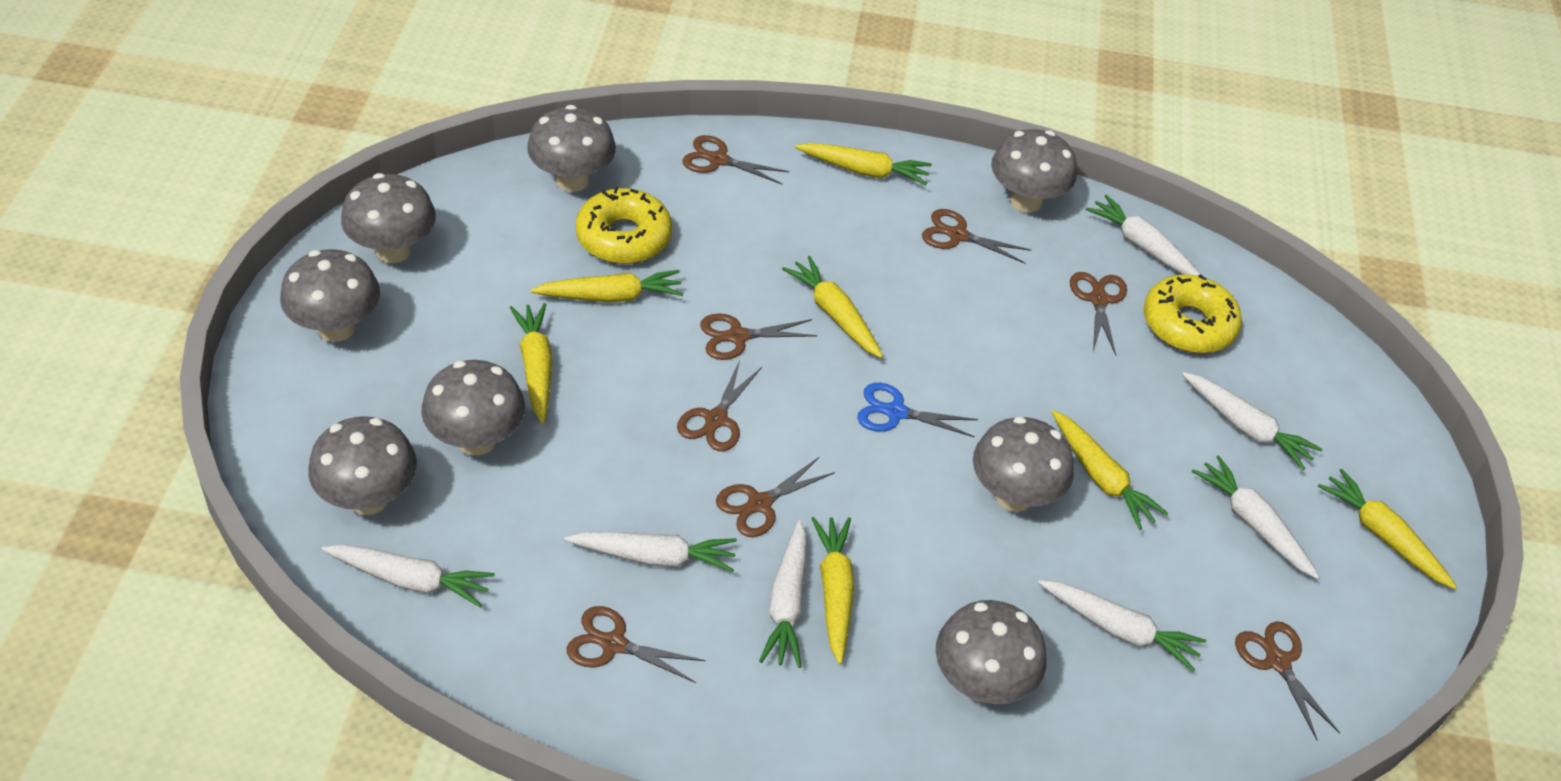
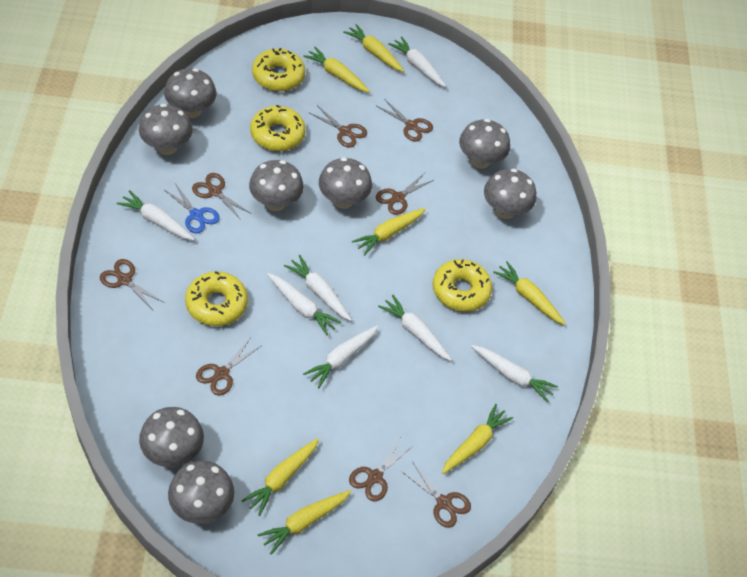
yellow donut: 2 -> 4

